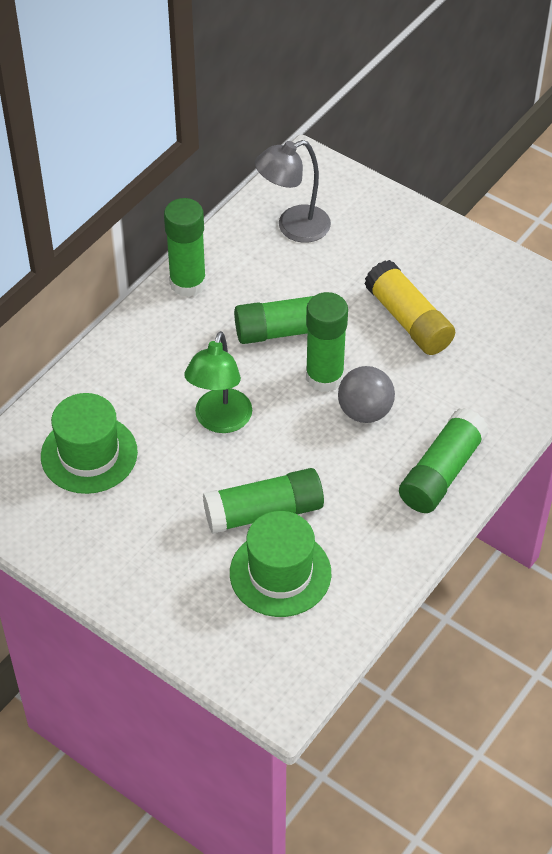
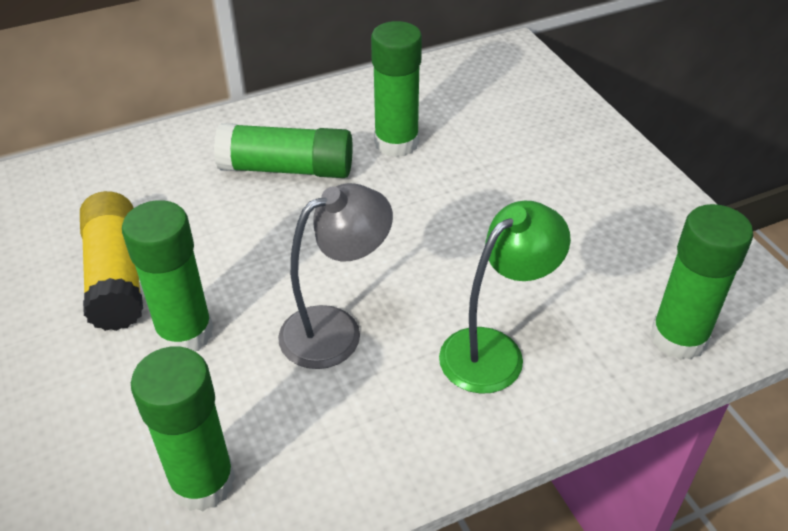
green hat: 2 -> 0
grey ball: 1 -> 0

